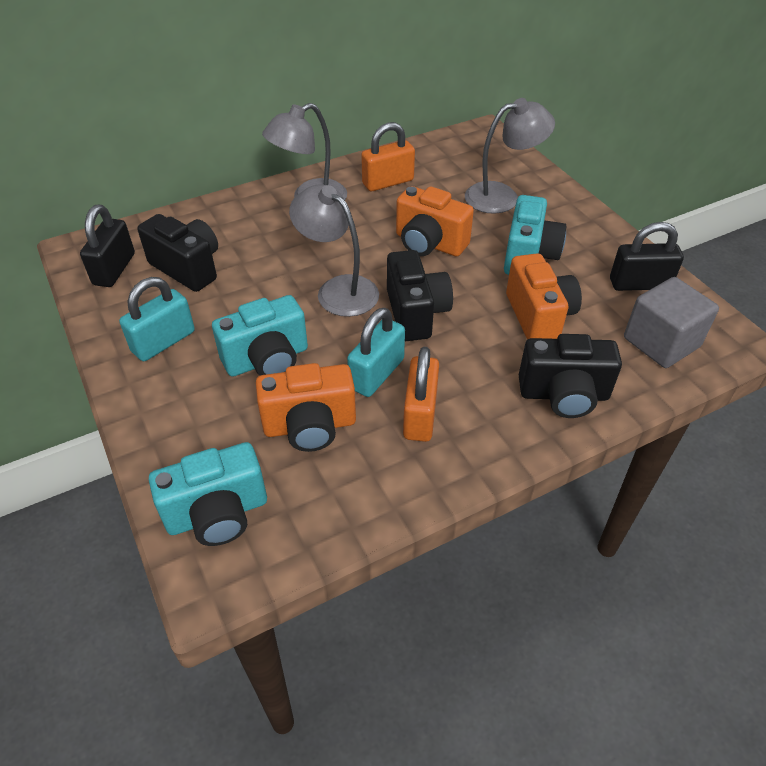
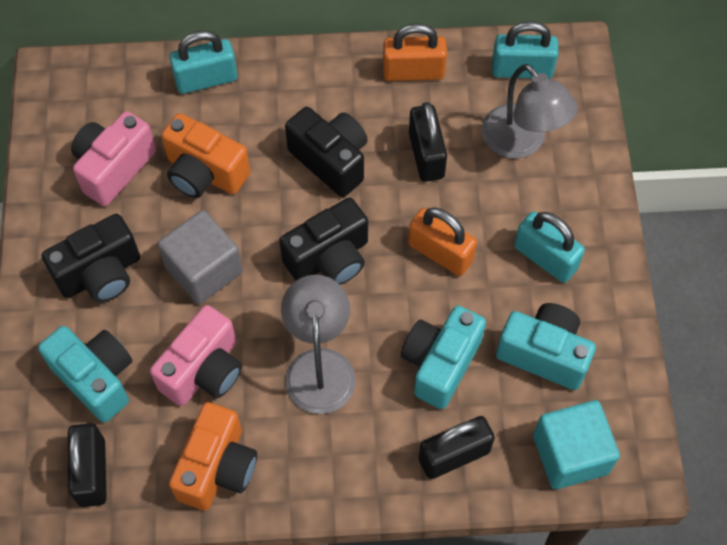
black padlock: 2 -> 3
grey lamp: 3 -> 2
orange camera: 3 -> 2
pink camera: 0 -> 2
turquoise cube: 0 -> 1
turquoise padlock: 2 -> 3

